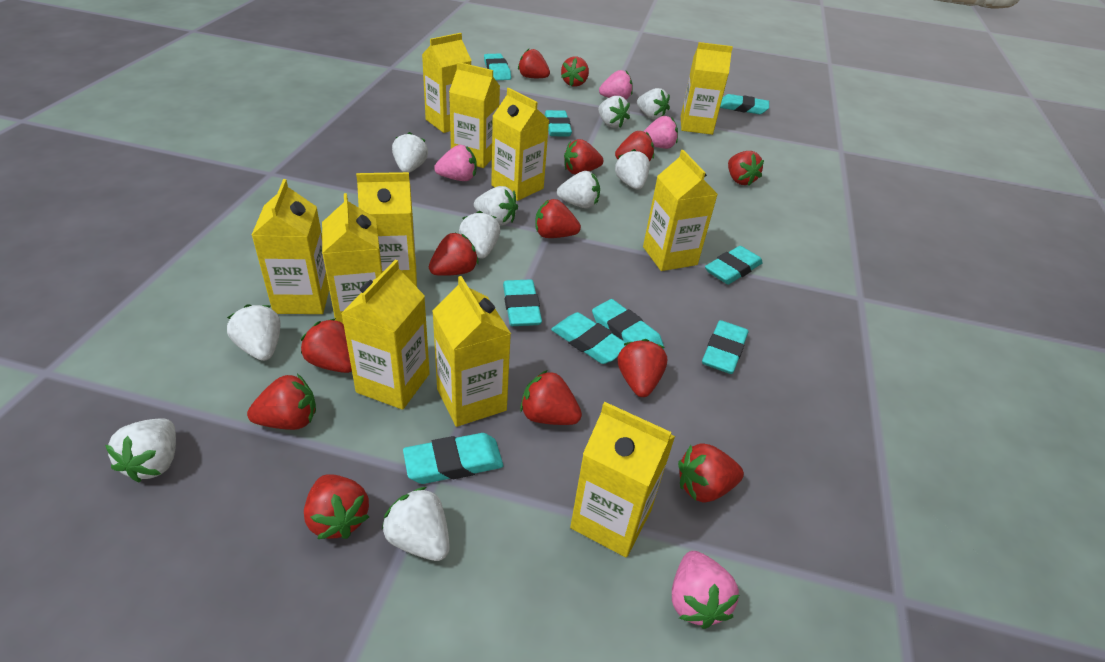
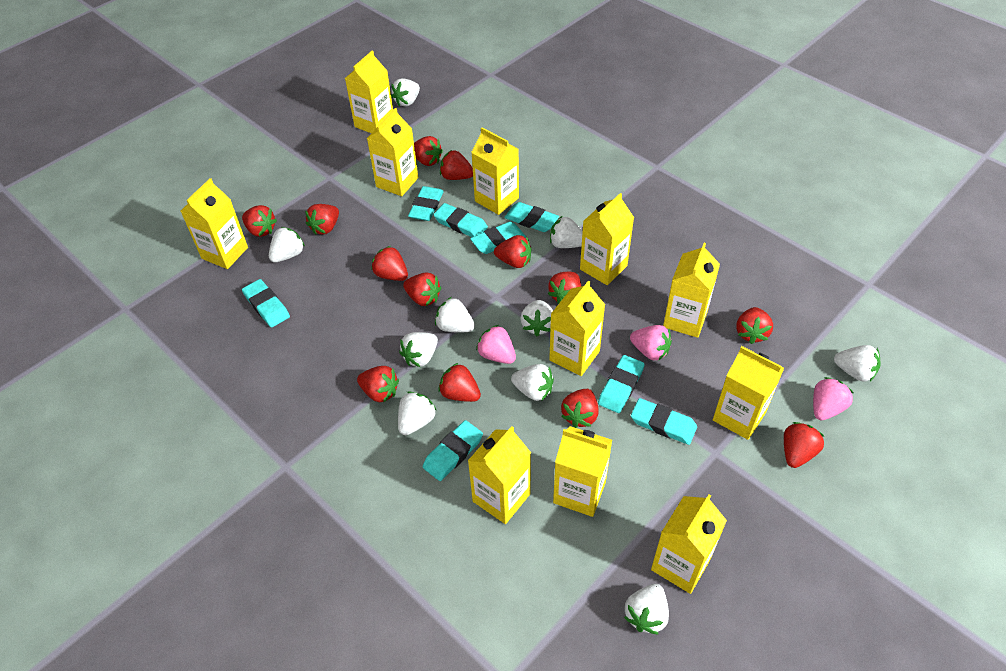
pink strawberry: 4 -> 3
turquoise eraser: 9 -> 8

